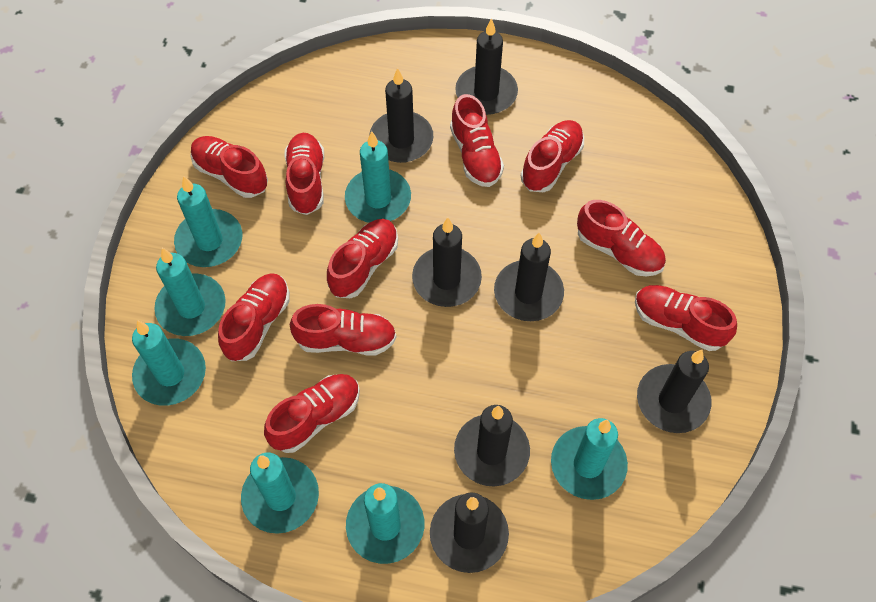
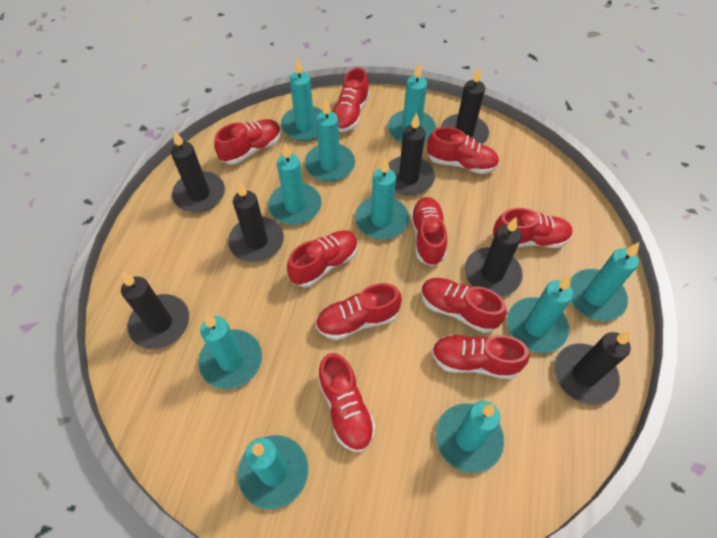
turquoise candle: 7 -> 10

